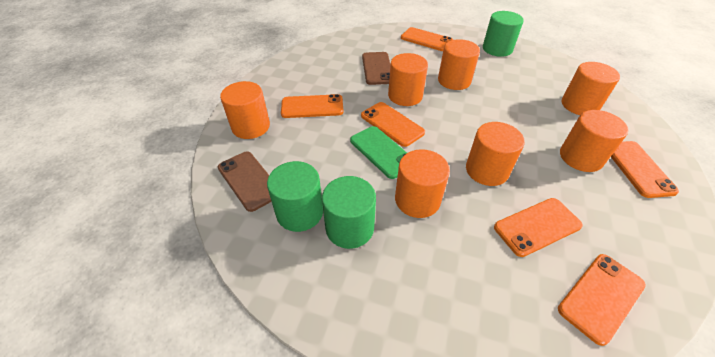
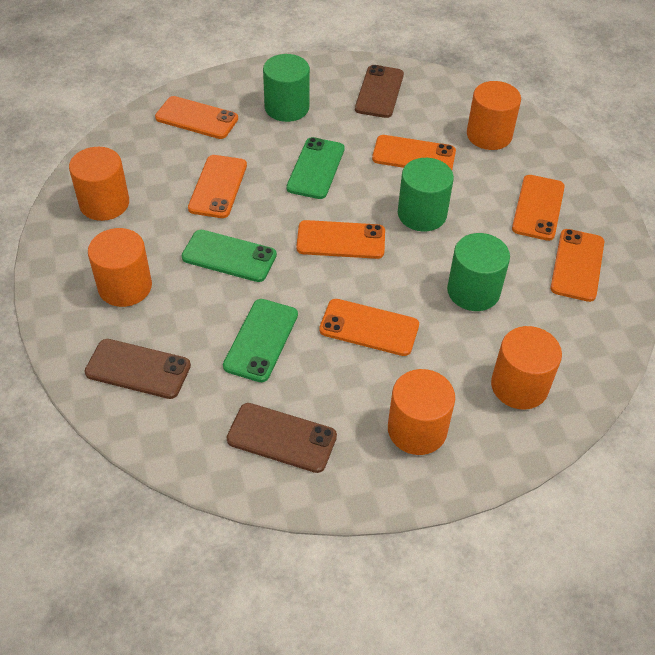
brown phone: 2 -> 3
green phone: 1 -> 3
orange cylinder: 7 -> 5
orange phone: 6 -> 7

